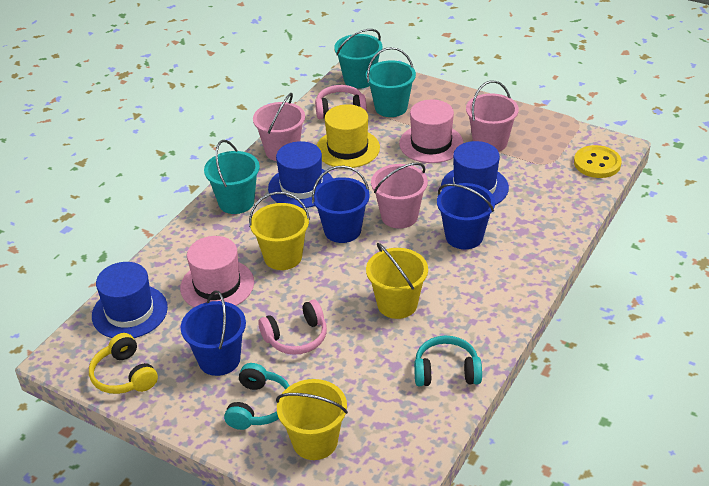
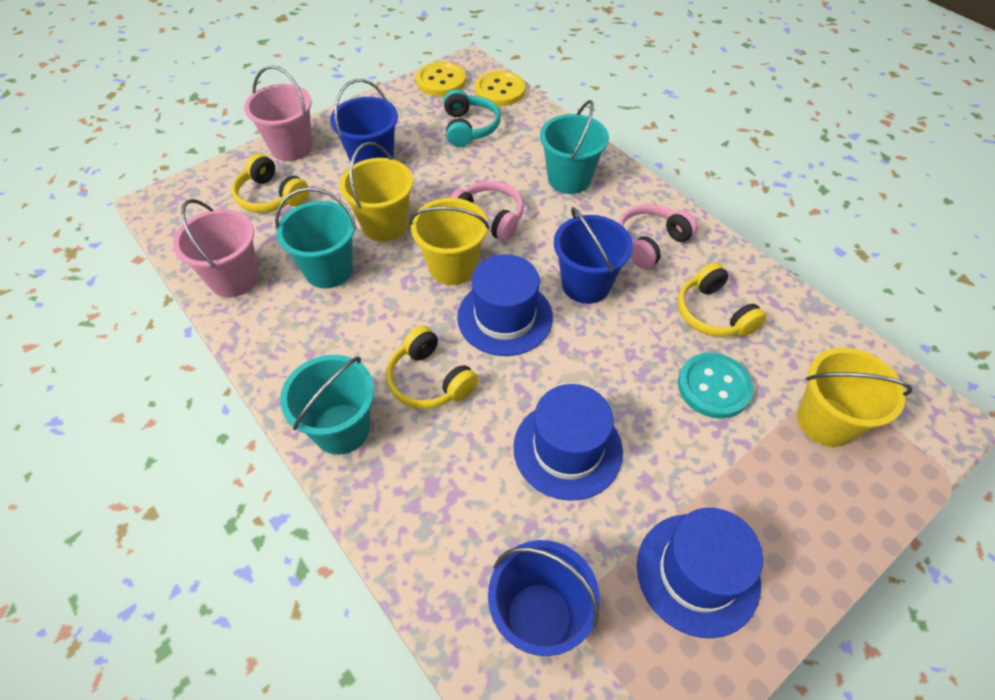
pink bucket: 3 -> 2
pink hat: 2 -> 0
turquoise button: 0 -> 1
turquoise headphones: 2 -> 1
yellow button: 1 -> 2
yellow hat: 1 -> 0
yellow headphones: 1 -> 3

